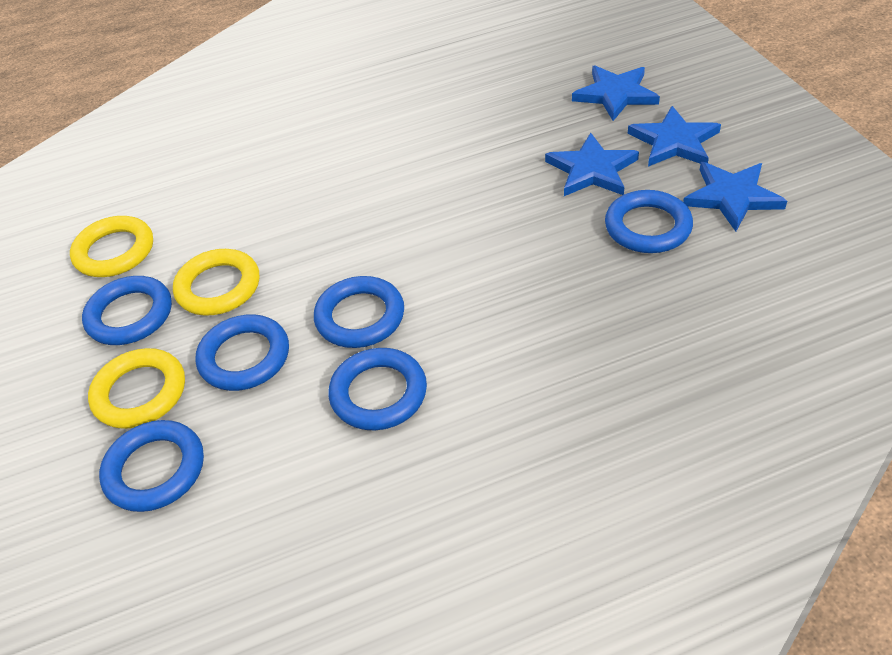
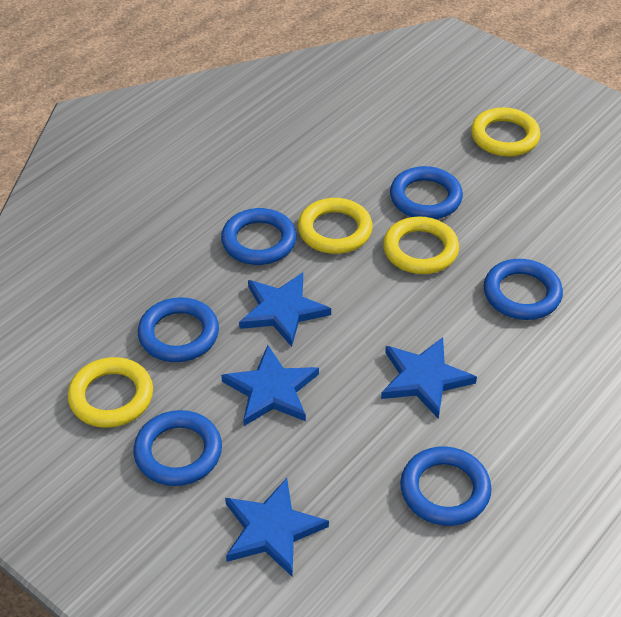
yellow ring: 3 -> 4

